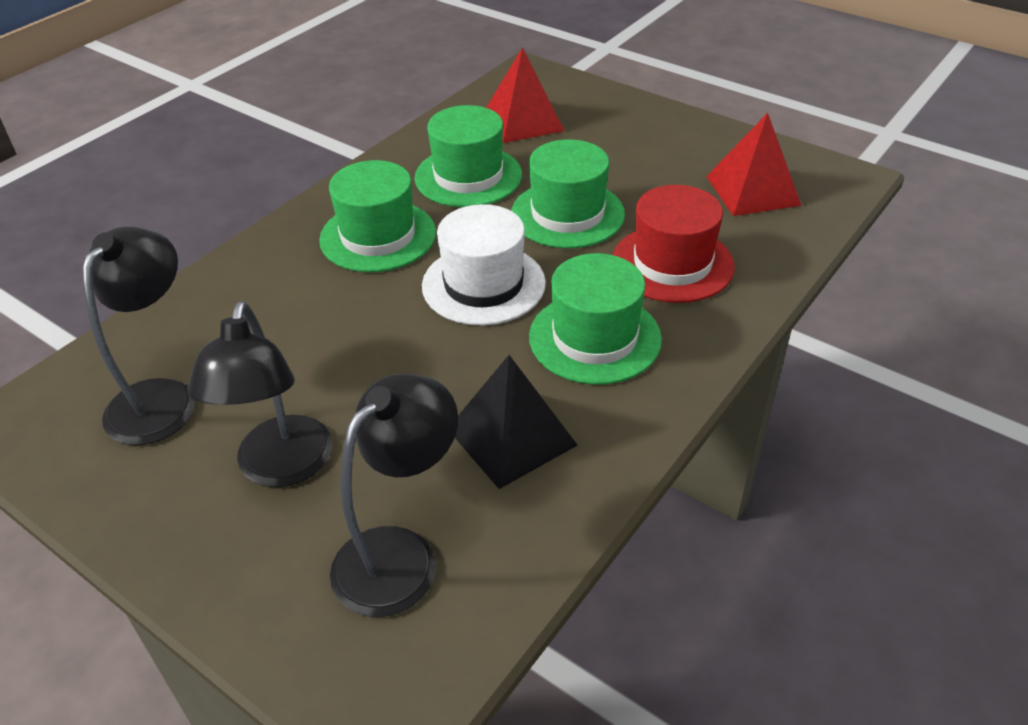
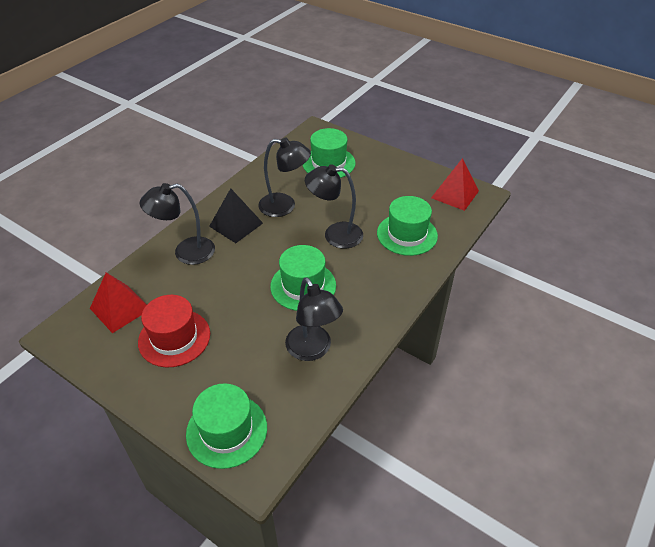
black lamp: 3 -> 4
white hat: 1 -> 0

